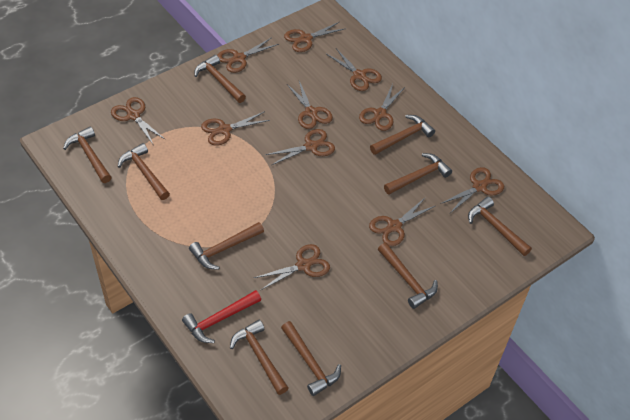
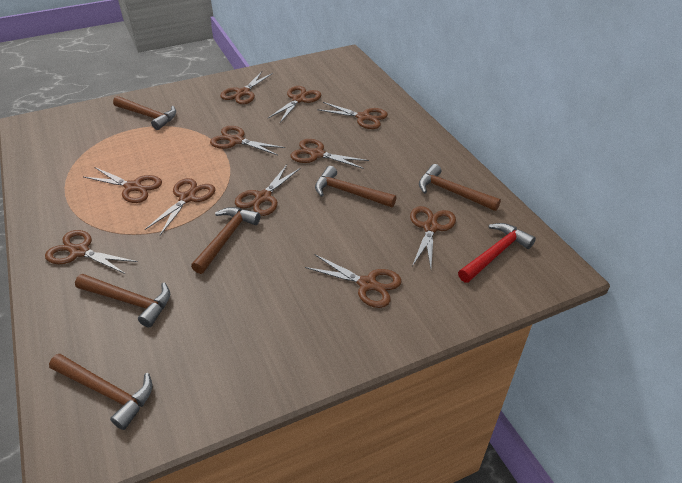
brown hammer: 10 -> 6

